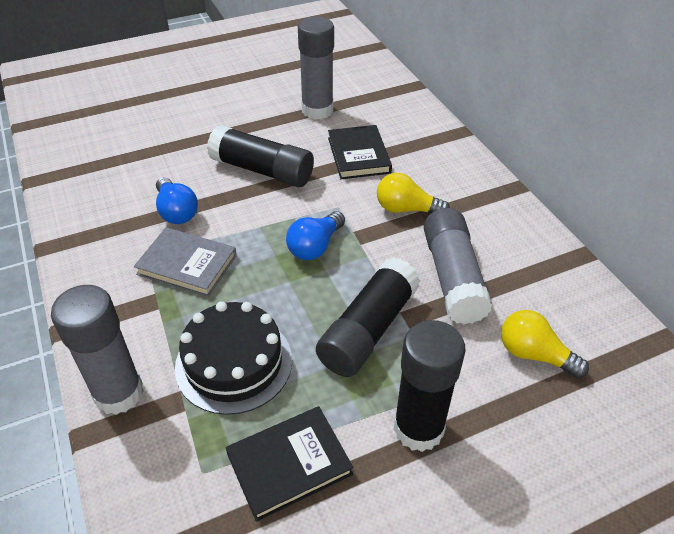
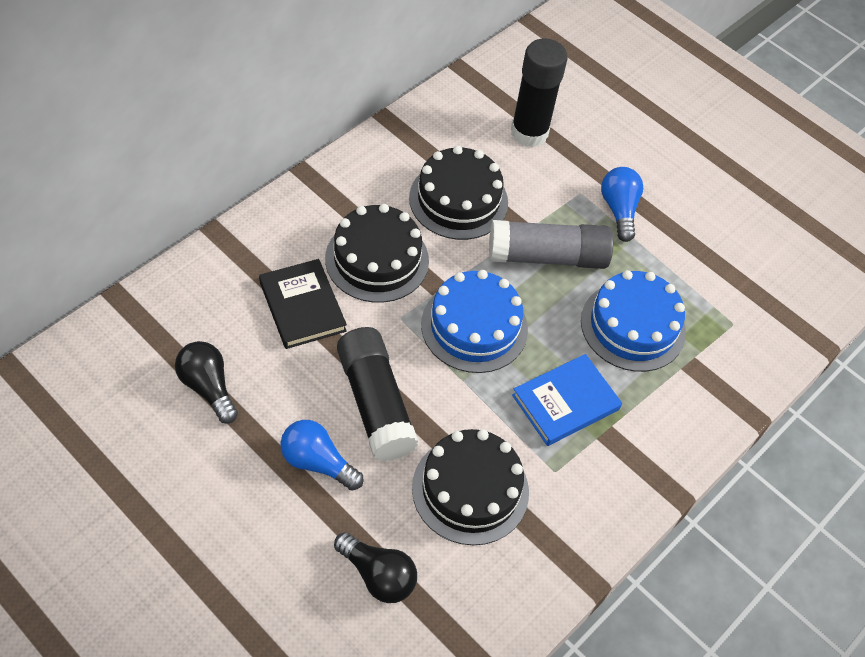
black book: 2 -> 1
black cake: 1 -> 3
black glue stick: 3 -> 2
black light bulb: 0 -> 2
blue book: 0 -> 1
blue cake: 0 -> 2
grey book: 1 -> 0
grey glue stick: 3 -> 1
yellow light bulb: 2 -> 0

